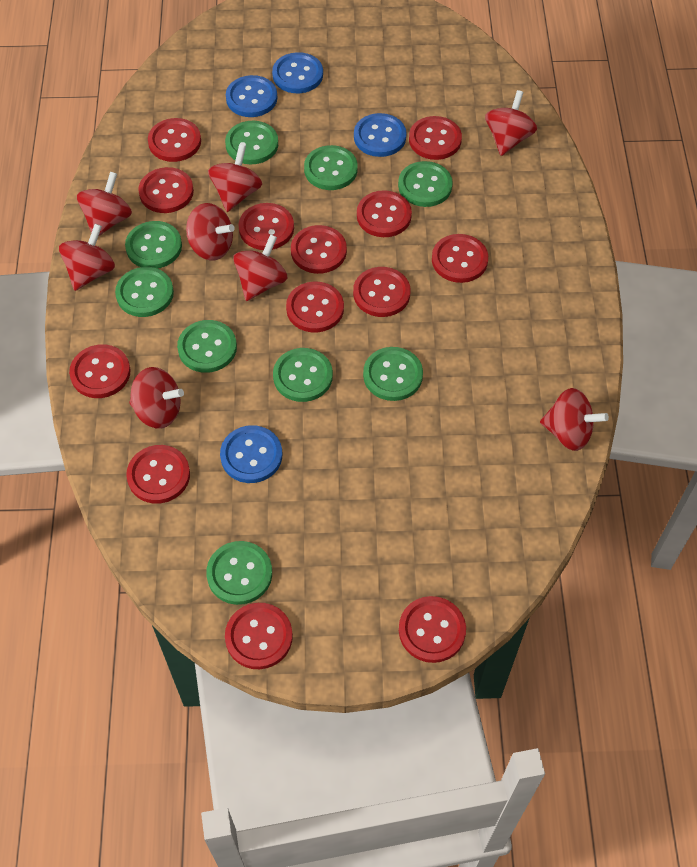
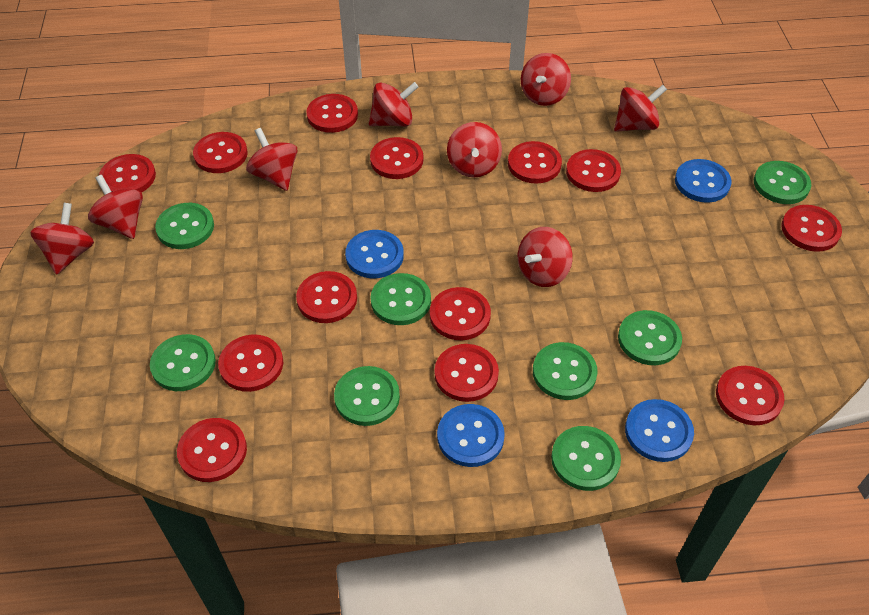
green button: 9 -> 8

